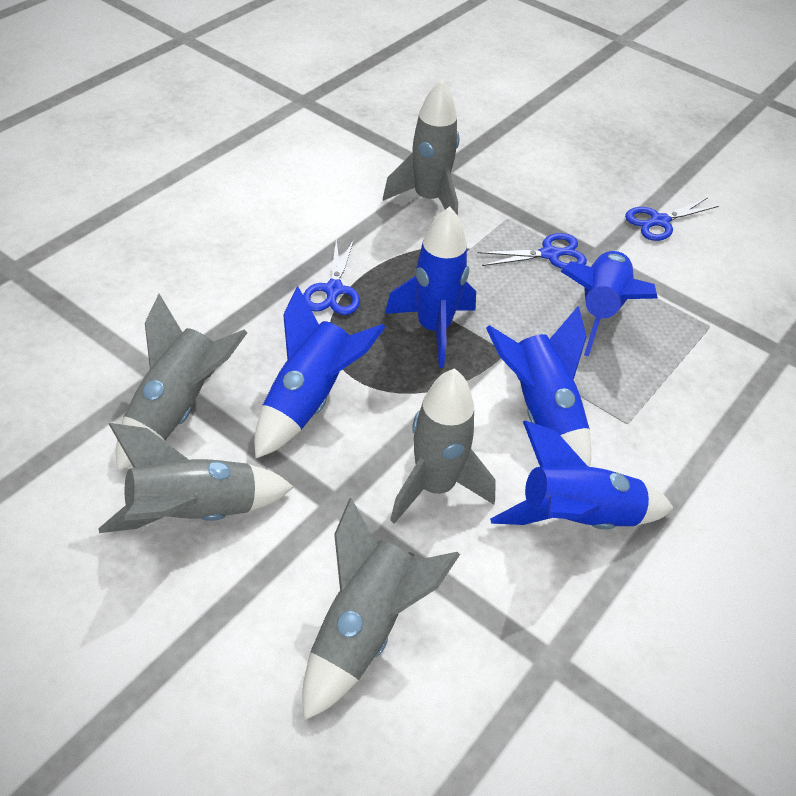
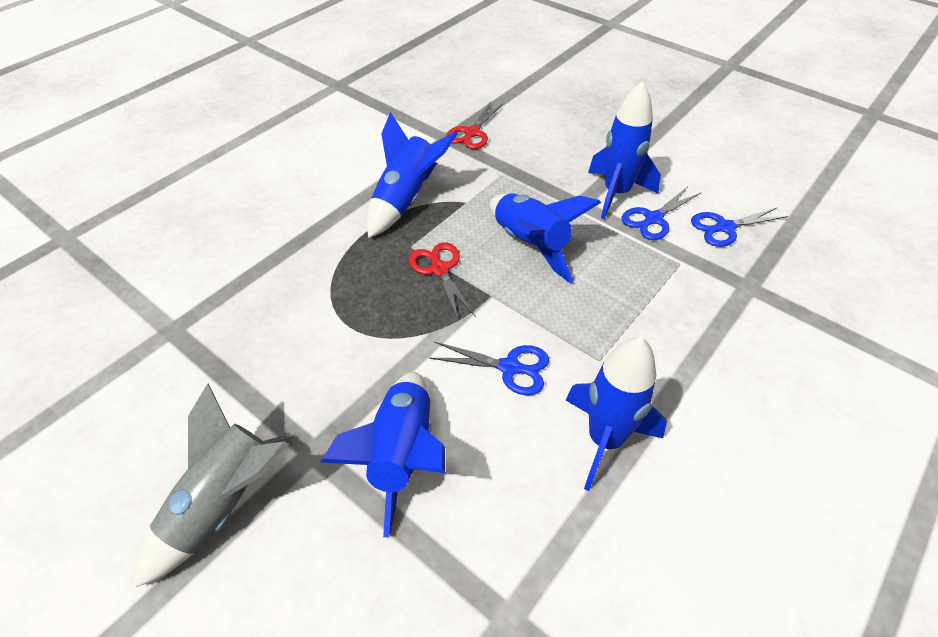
grey rocket: 5 -> 1
red scissors: 0 -> 2

